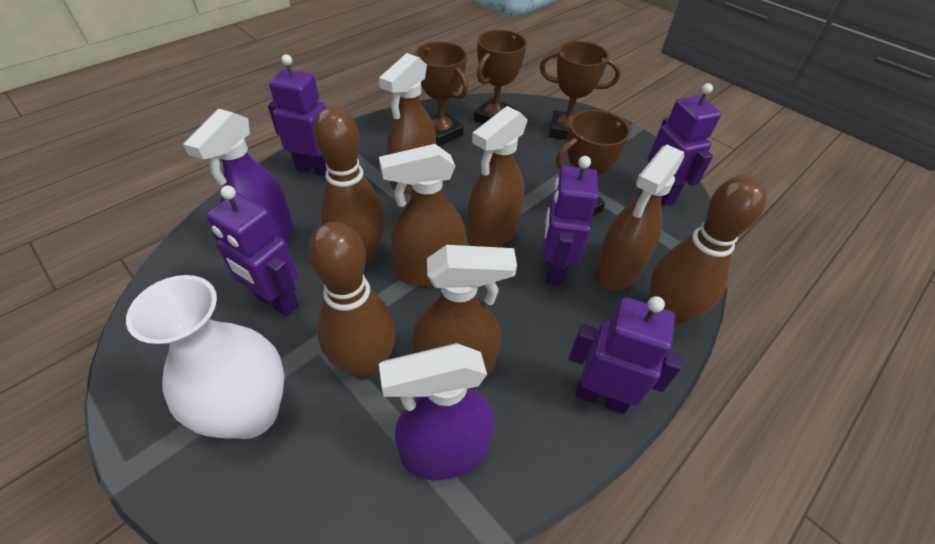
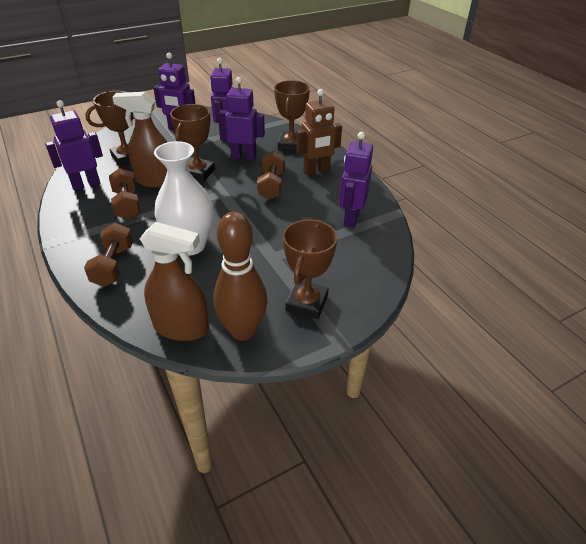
brown bowling pin: 3 -> 1
brown dumbbell: 0 -> 3
brown robot: 0 -> 1
brown spray bottle: 5 -> 2
purple spray bottle: 2 -> 0

